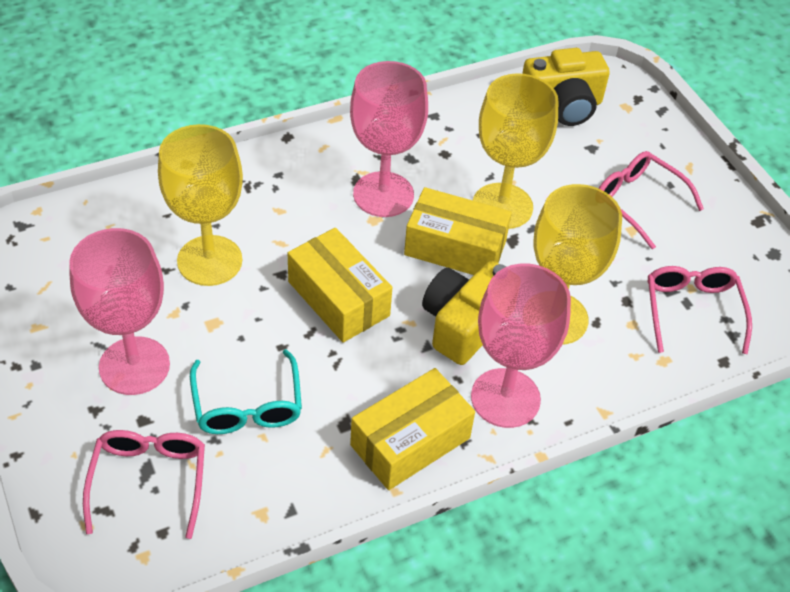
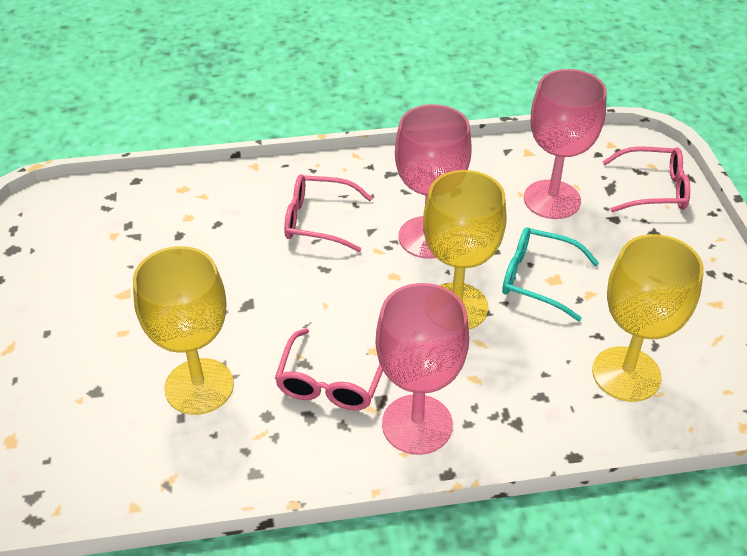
yellow box: 3 -> 0
yellow camera: 2 -> 0

